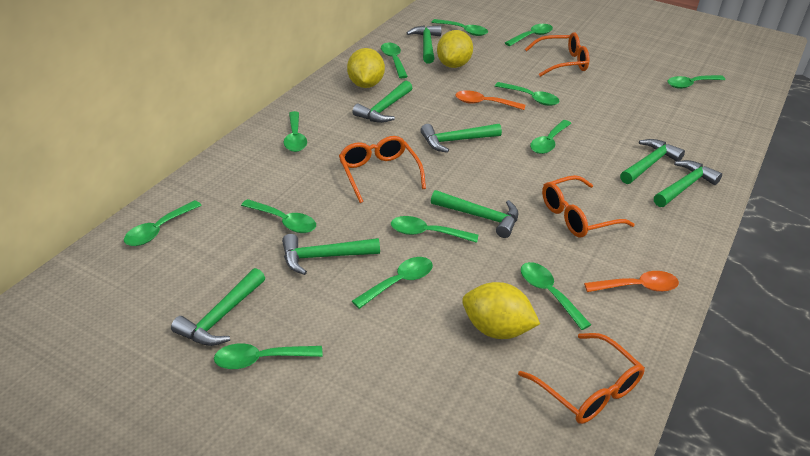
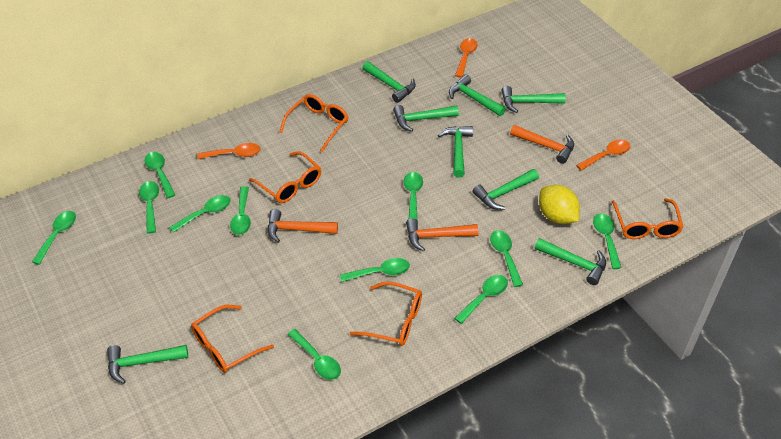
green spoon: 13 -> 11
orange glasses: 4 -> 5
orange hammer: 0 -> 3
orange spoon: 2 -> 3
yellow lemon: 3 -> 1

